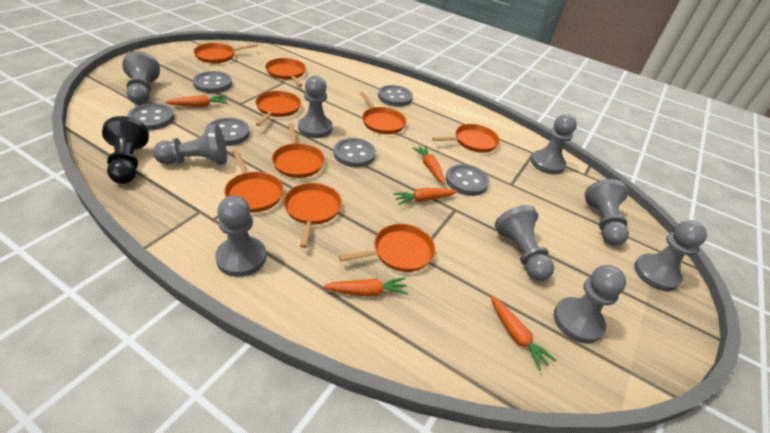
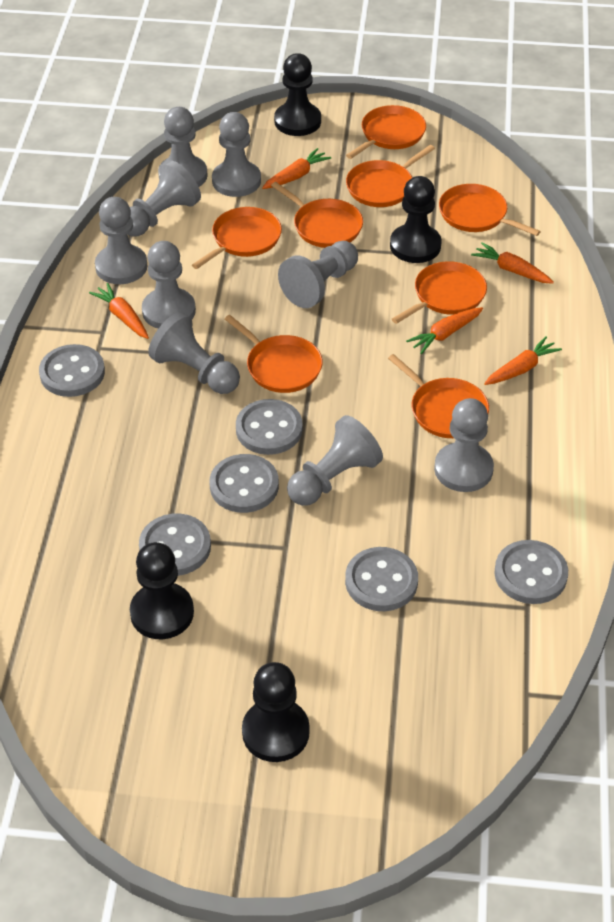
black pawn: 1 -> 4
orange pan: 9 -> 8

